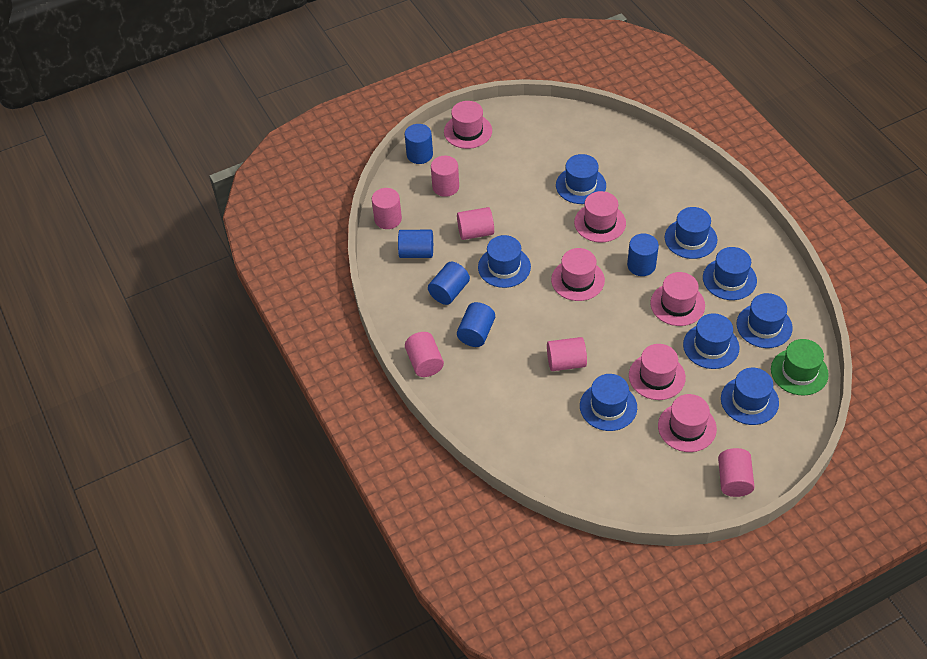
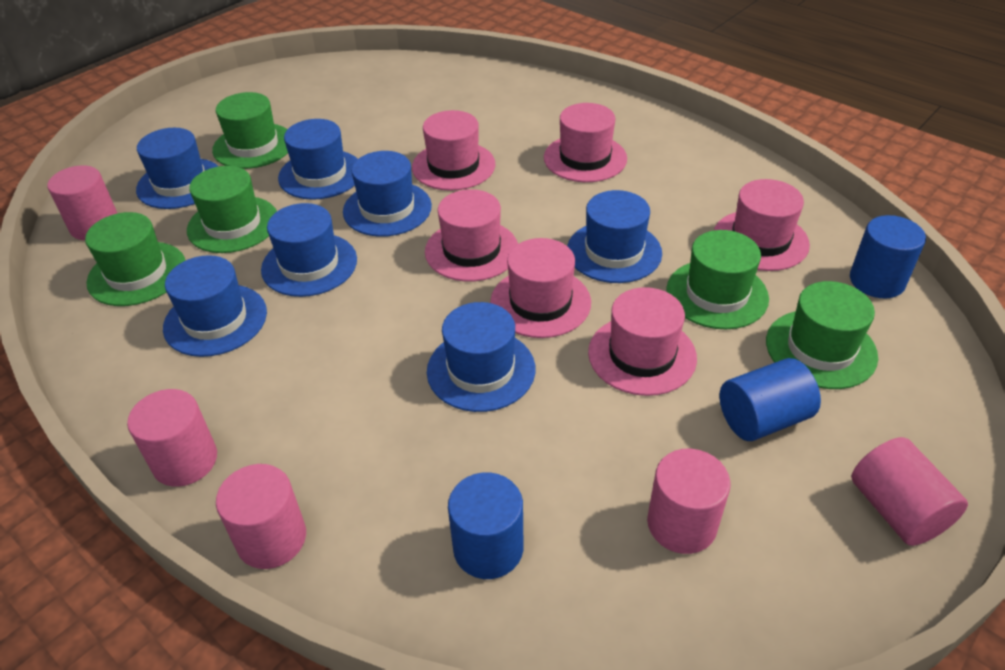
blue cylinder: 5 -> 3
blue hat: 8 -> 7
green hat: 1 -> 5
pink cylinder: 6 -> 5

